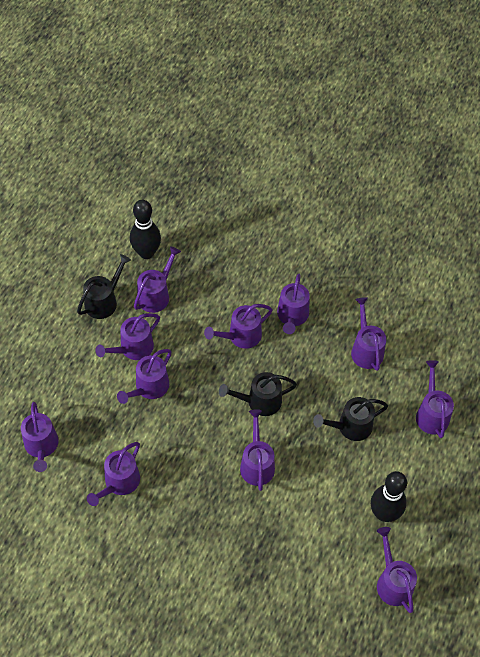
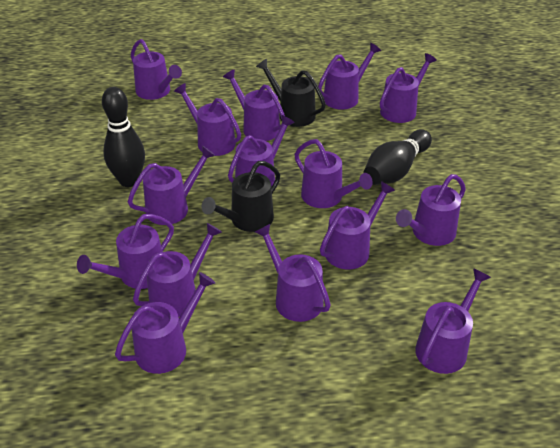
black watering can: 3 -> 2
purple watering can: 11 -> 15

